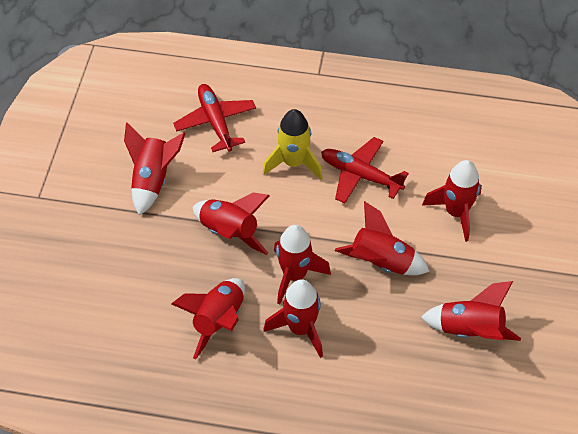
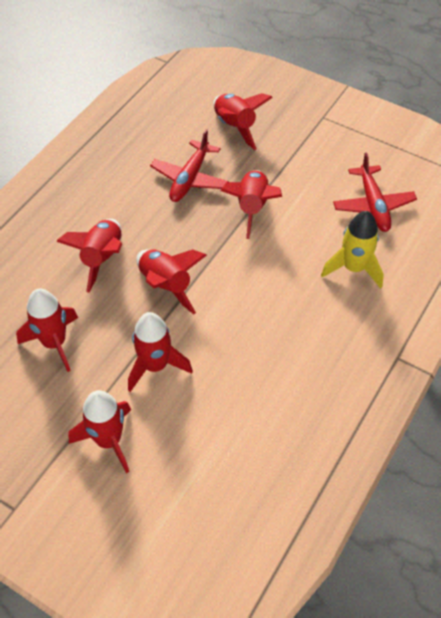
red rocket: 8 -> 7

